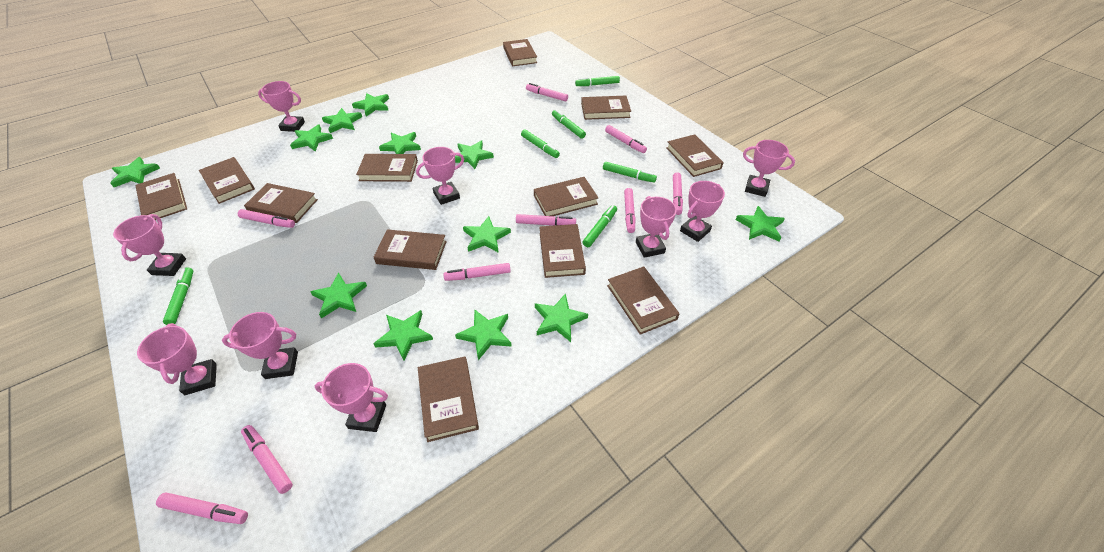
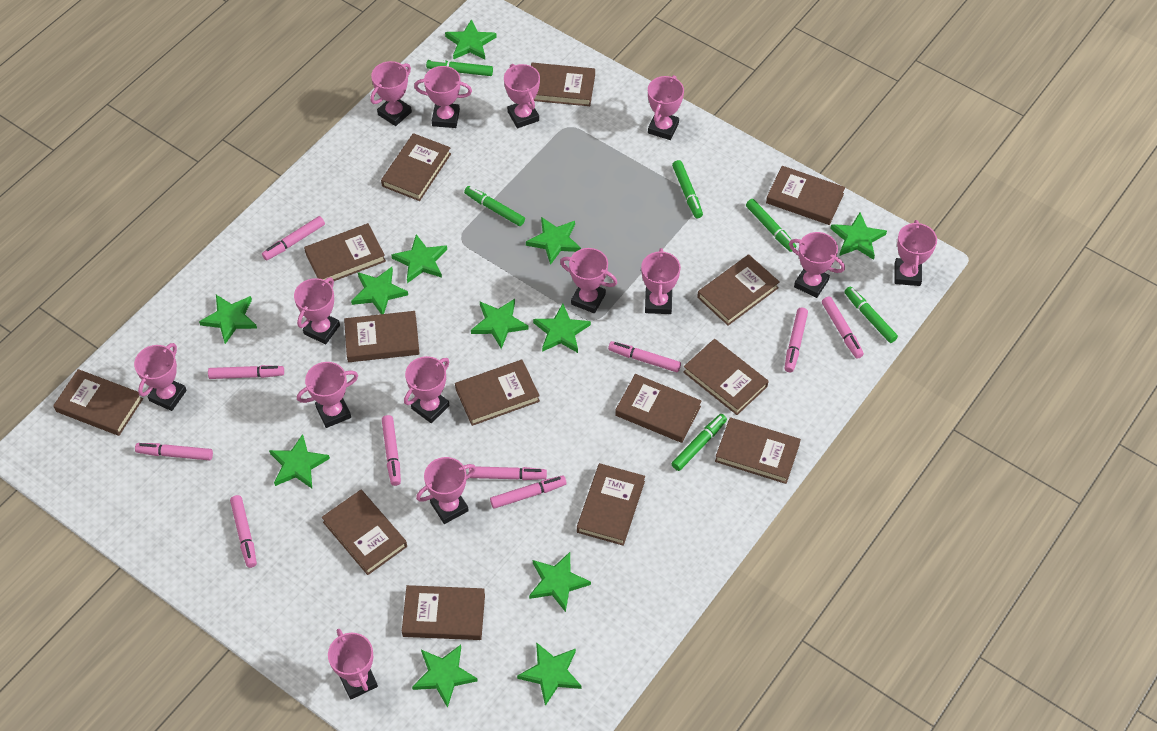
brown book: 12 -> 14
pink marker: 9 -> 10
pink trophy: 9 -> 14

